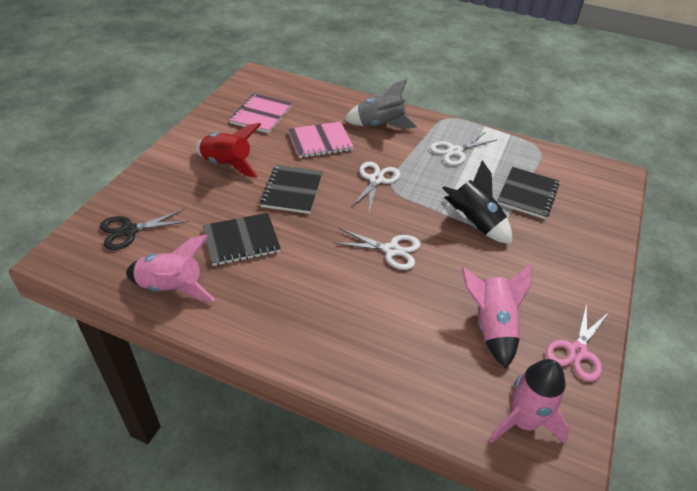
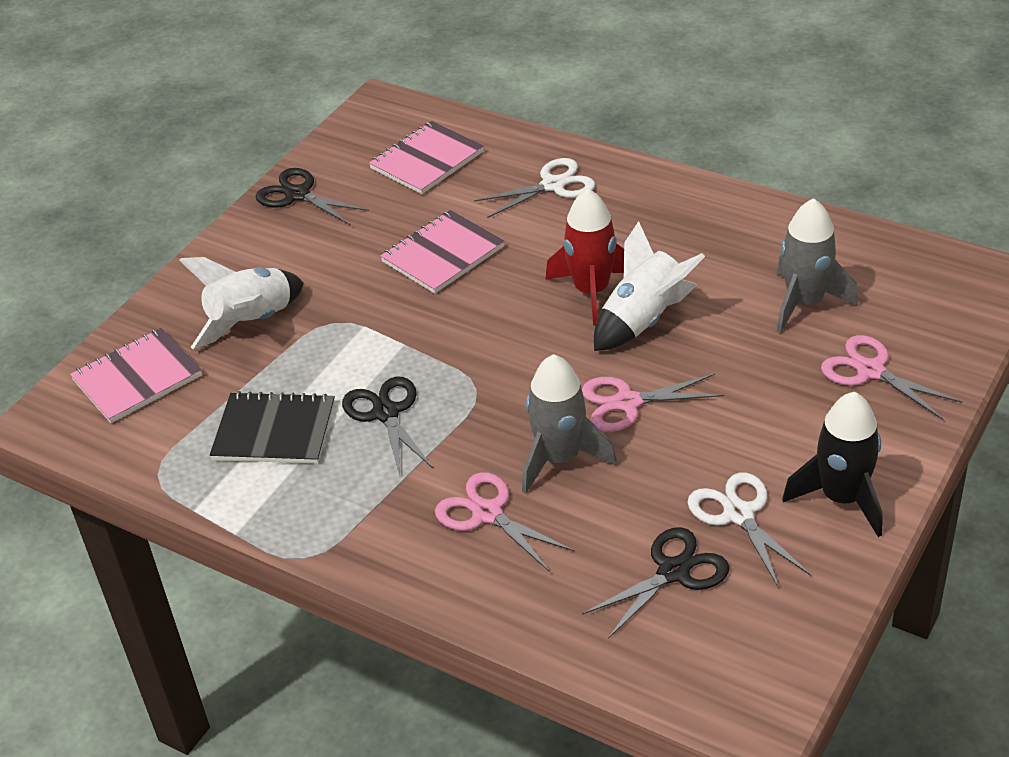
black notebook: 3 -> 1
black scissors: 1 -> 3
grey rocket: 1 -> 2
pink notebook: 2 -> 3
pink rocket: 3 -> 0
pink scissors: 1 -> 3
white rocket: 0 -> 2
white scissors: 3 -> 2

